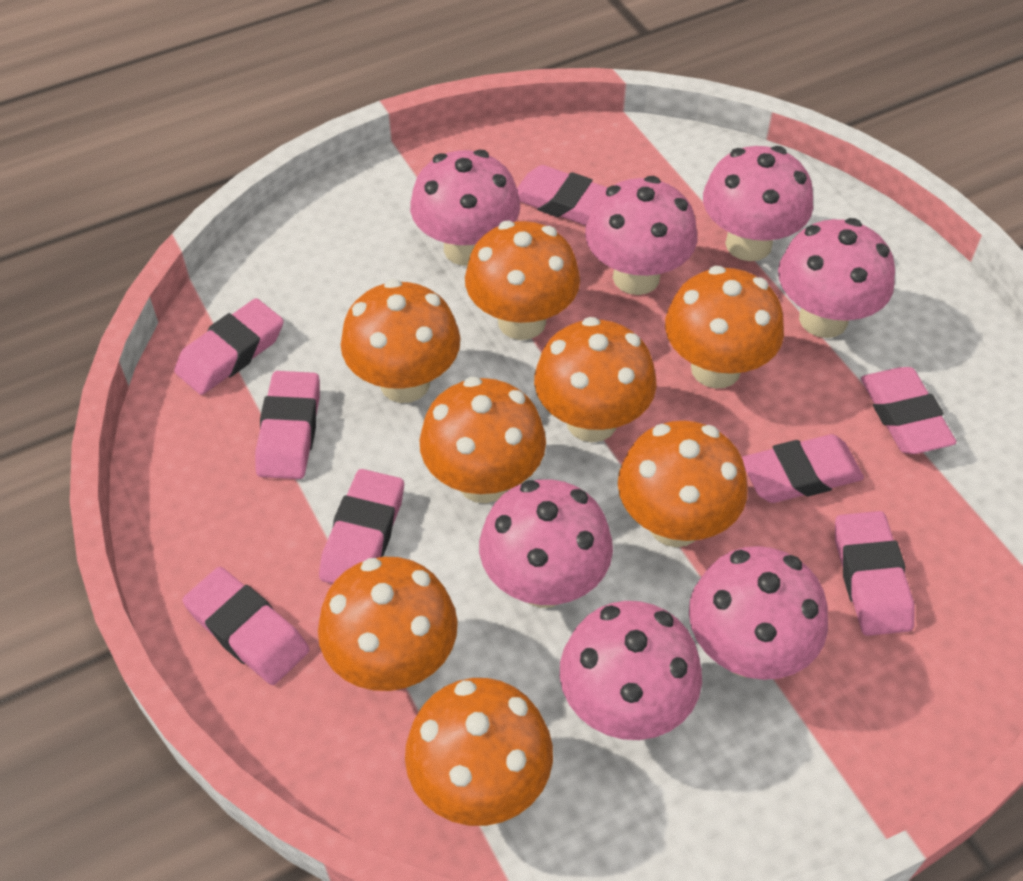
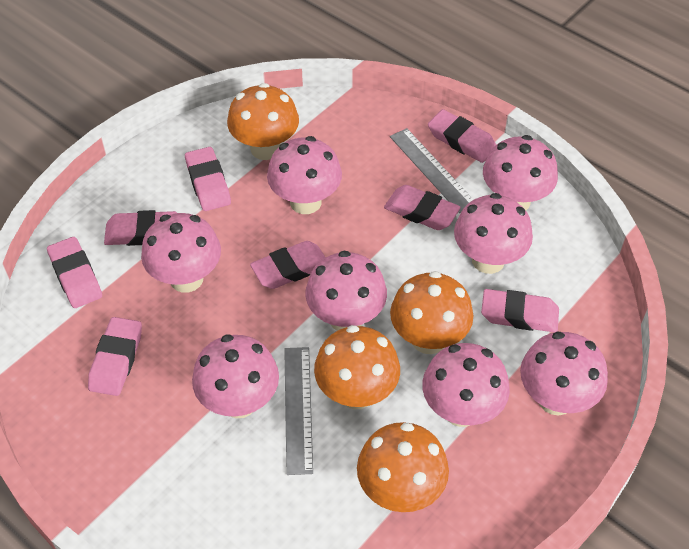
grey ruler: 0 -> 2
orange mushroom: 8 -> 4
pink mushroom: 7 -> 8

